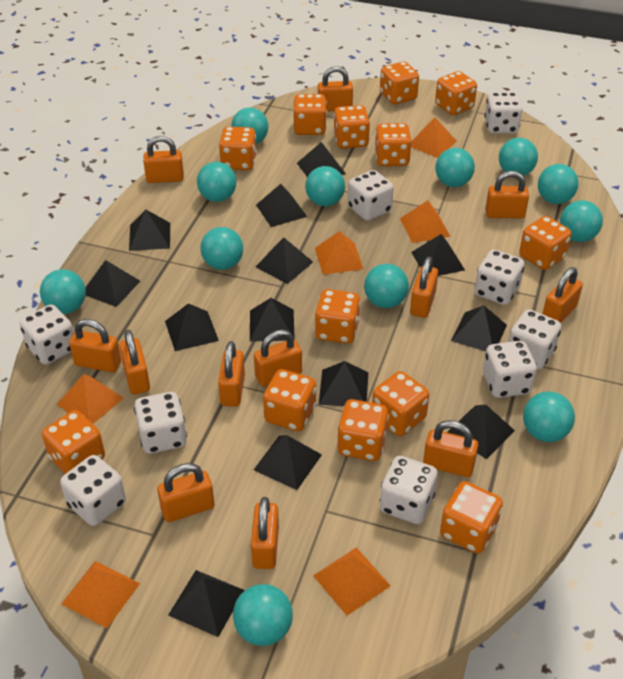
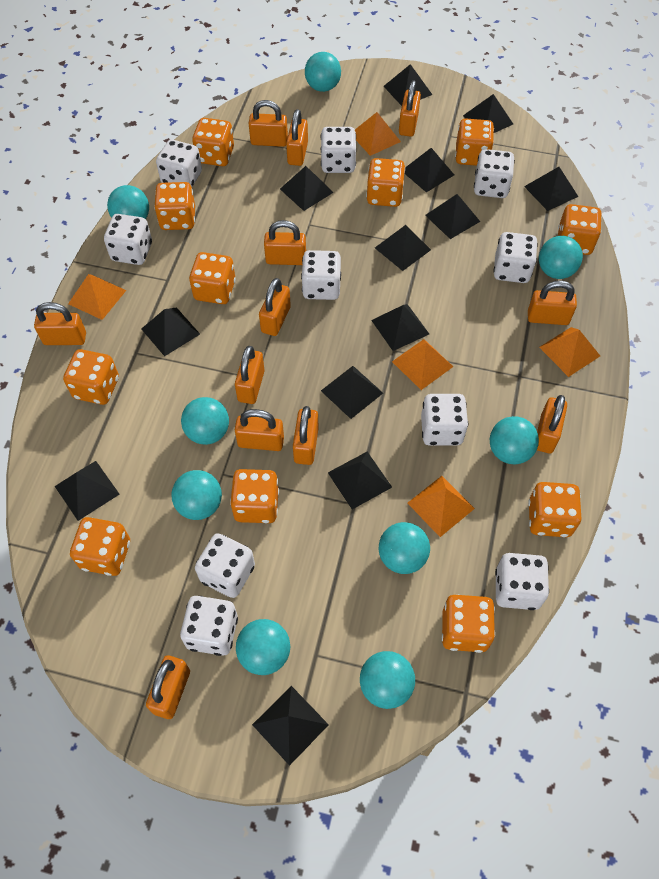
orange dice: 13 -> 11
orange pyramid: 6 -> 5
turquoise ball: 12 -> 9
white dice: 9 -> 10

